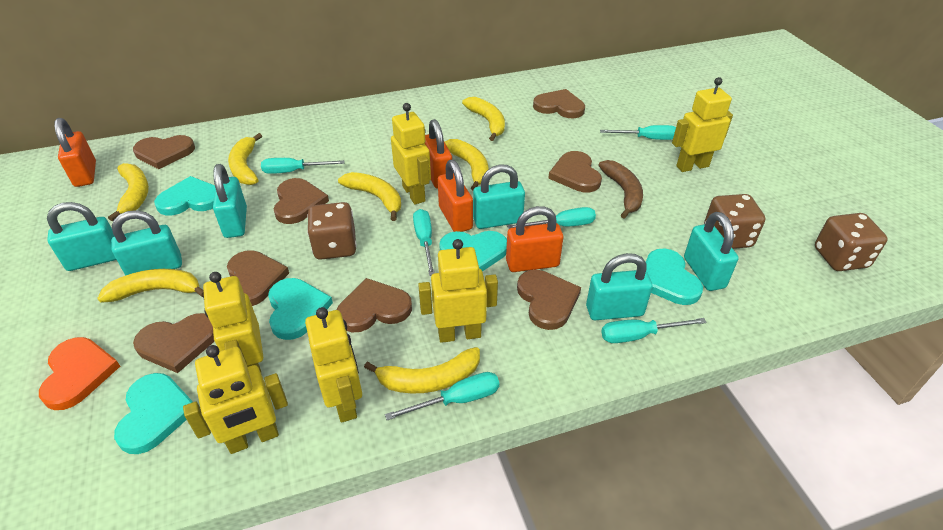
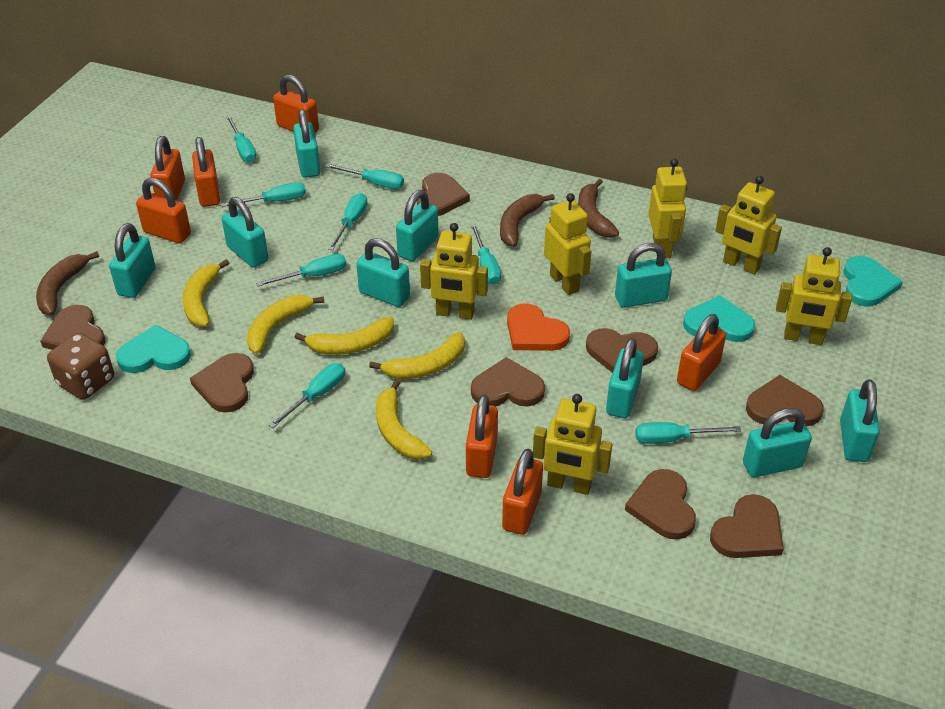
brown banana: 1 -> 3
brown dice: 3 -> 1
orange padlock: 4 -> 7
turquoise heart: 5 -> 3
turquoise padlock: 6 -> 9
turquoise screwdriver: 6 -> 8
yellow banana: 7 -> 5

